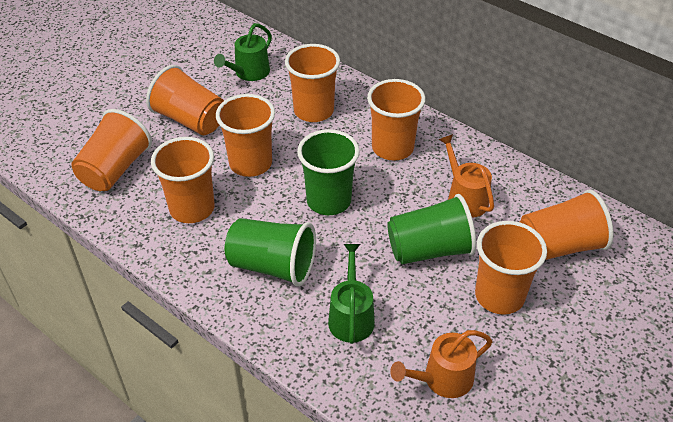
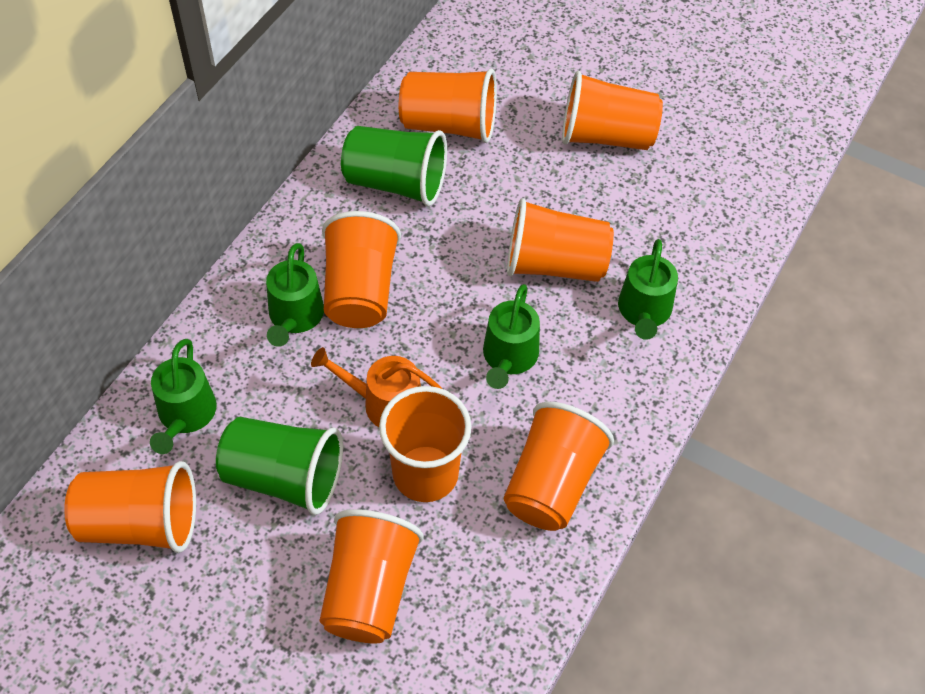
green cup: 3 -> 2
green watering can: 2 -> 4
orange watering can: 2 -> 1

